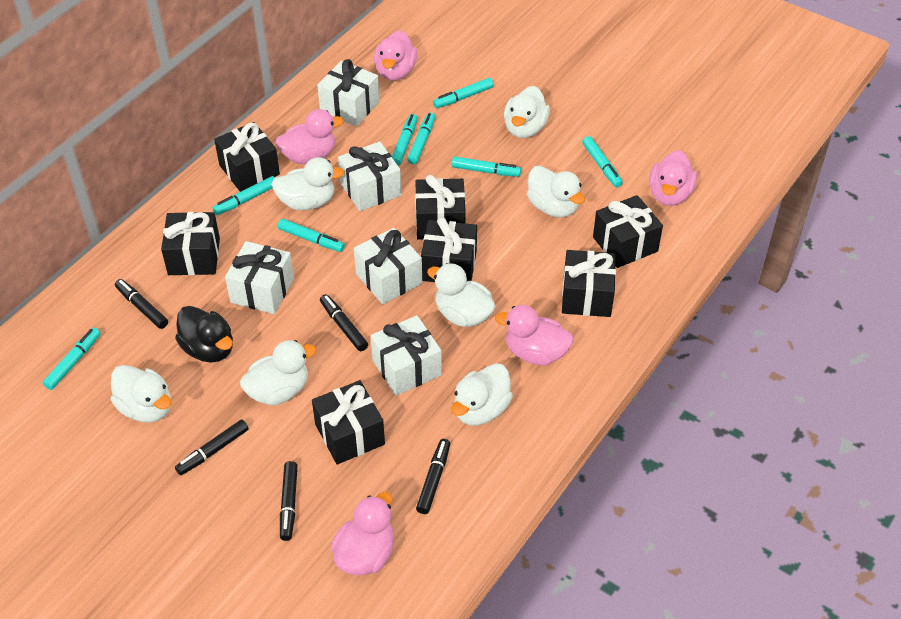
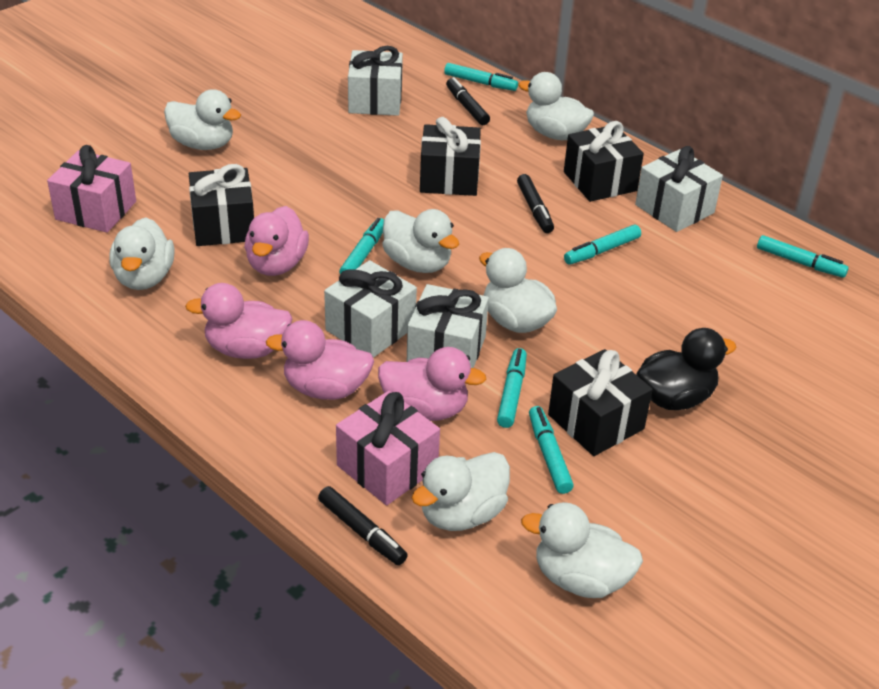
black gift: 7 -> 4
black marker: 5 -> 3
pink duck: 5 -> 4
pink gift: 0 -> 2
turquoise marker: 8 -> 6
white gift: 5 -> 4

